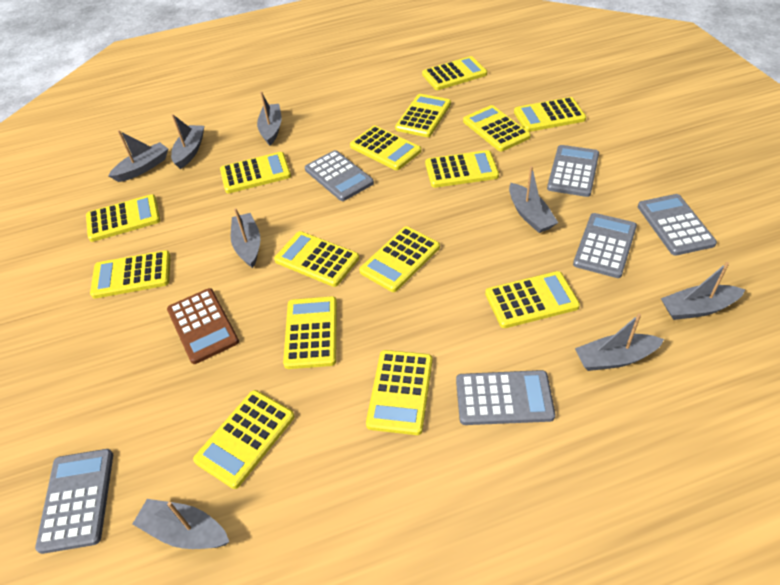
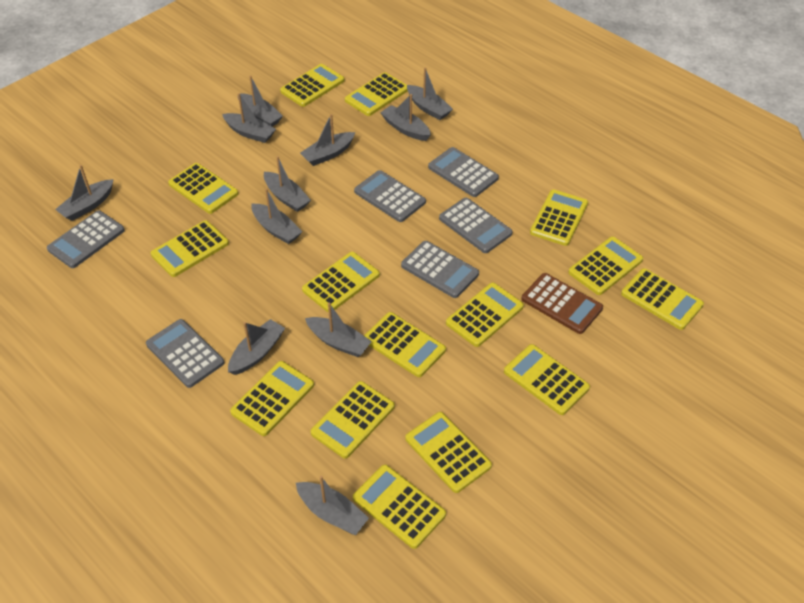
grey boat: 8 -> 11

